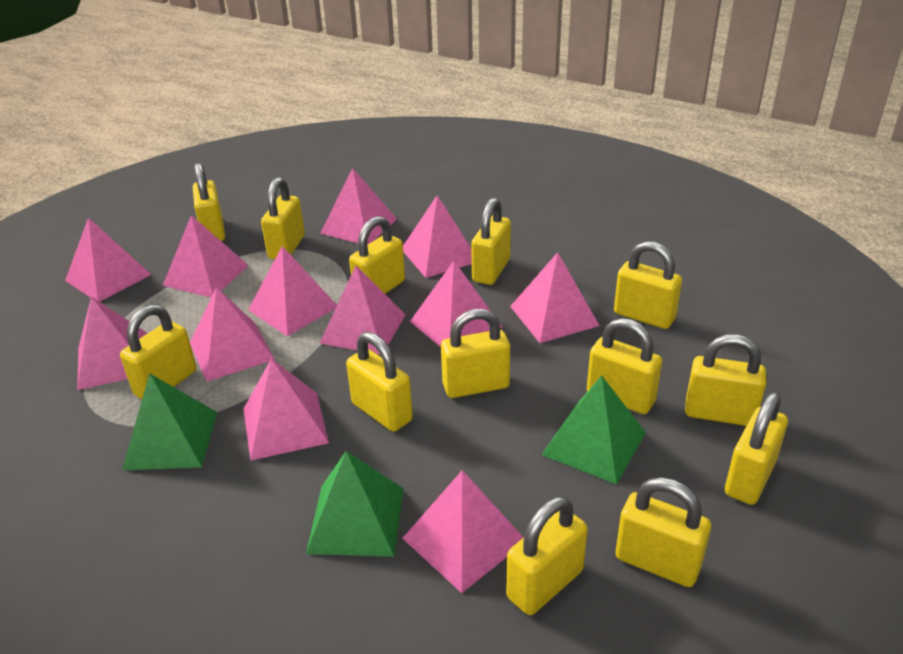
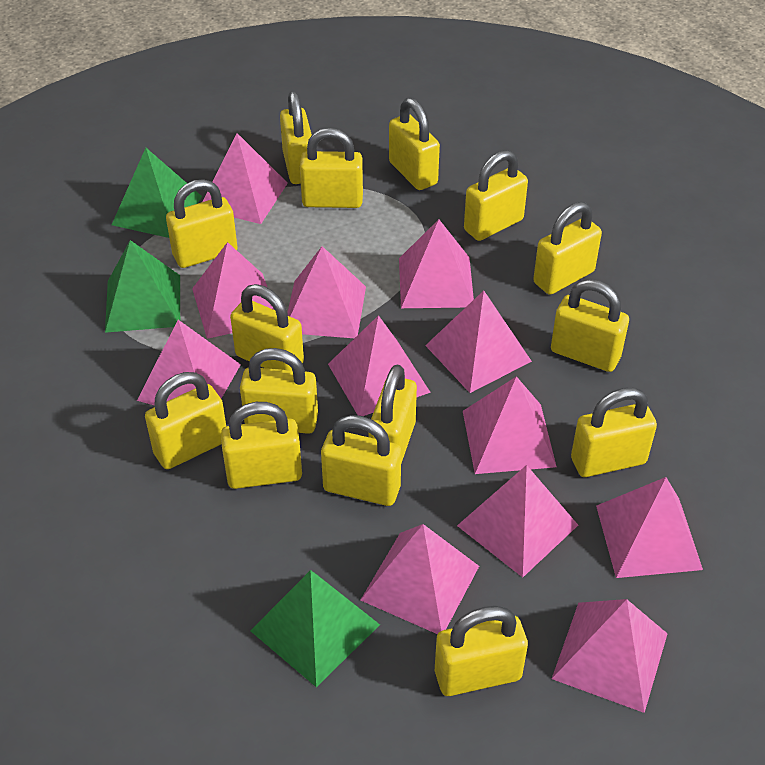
yellow padlock: 13 -> 15

